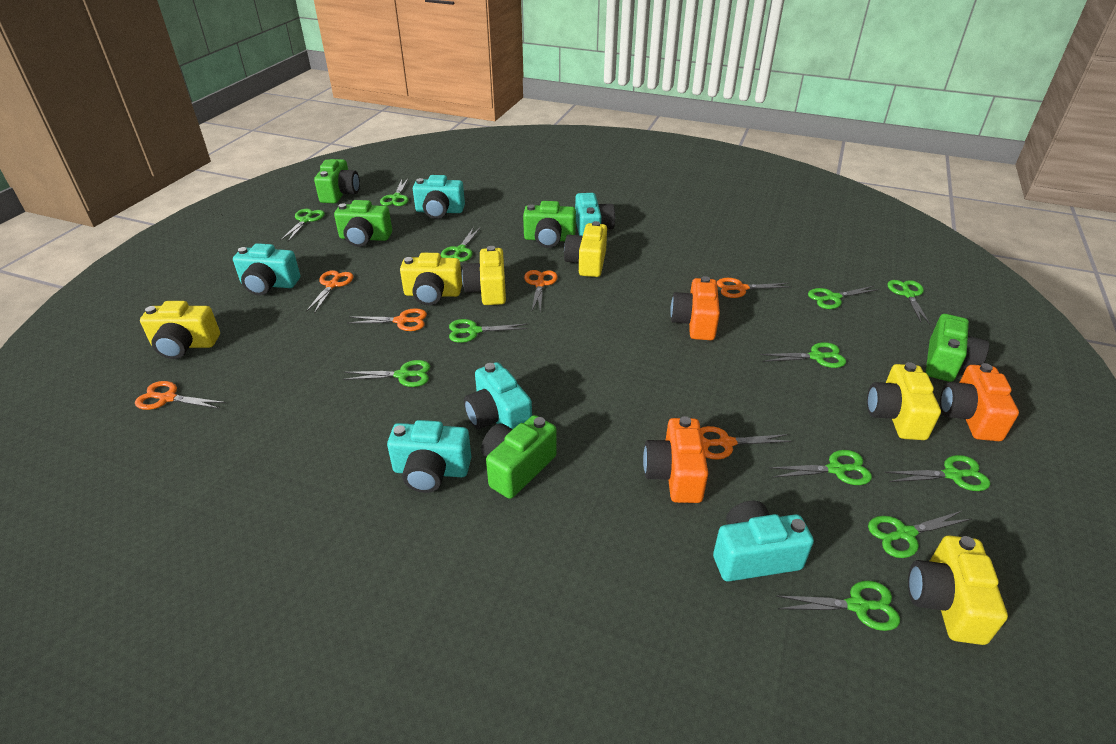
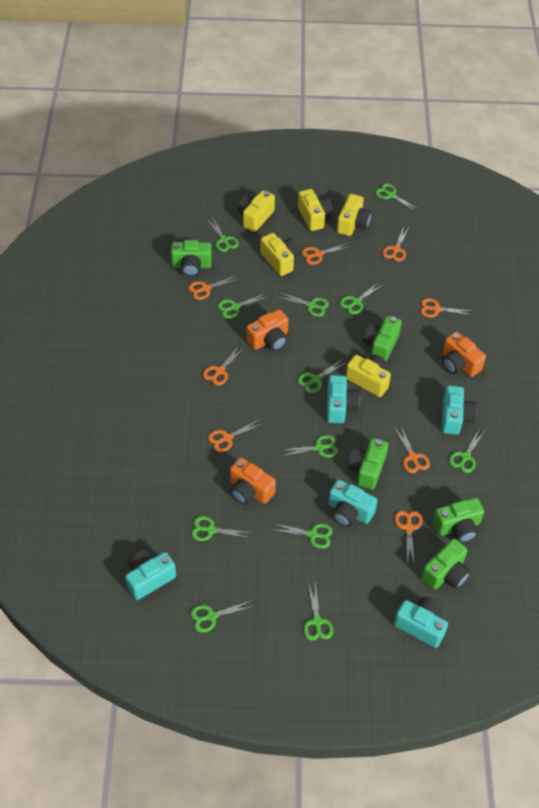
orange scissors: 6 -> 8
turquoise camera: 6 -> 5
yellow camera: 6 -> 5

